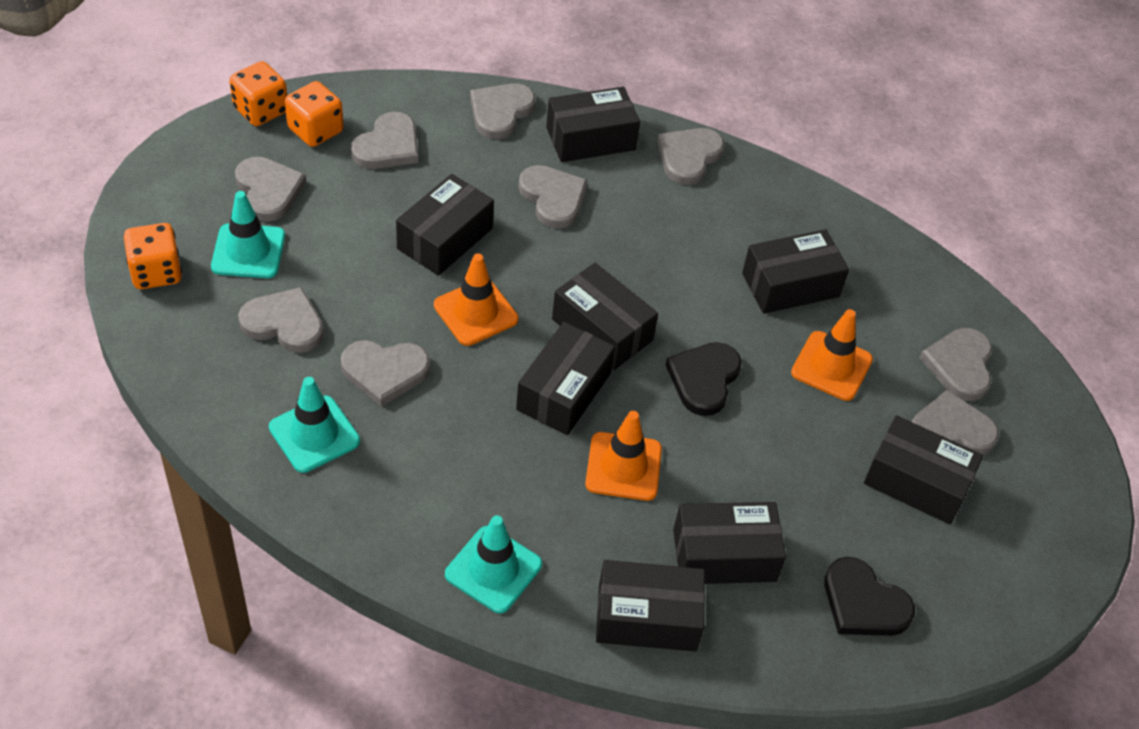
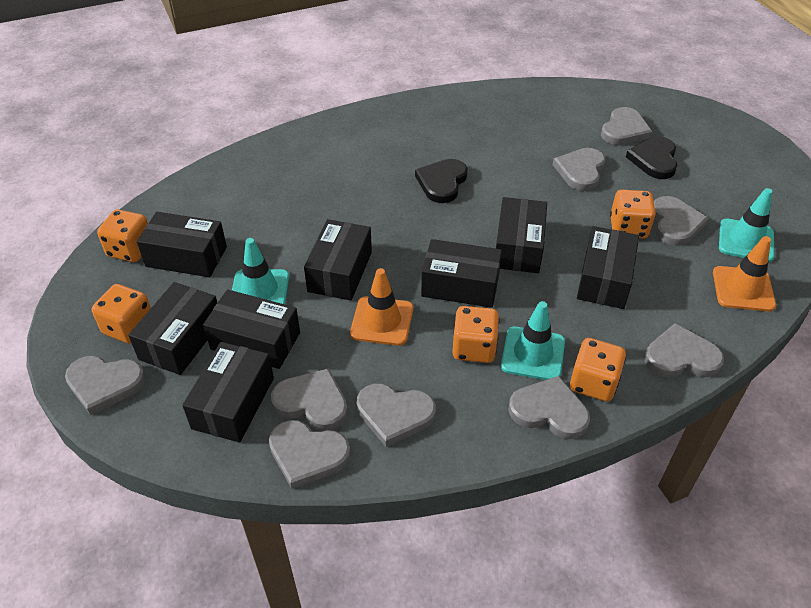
orange dice: 3 -> 5
orange traffic cone: 3 -> 2

